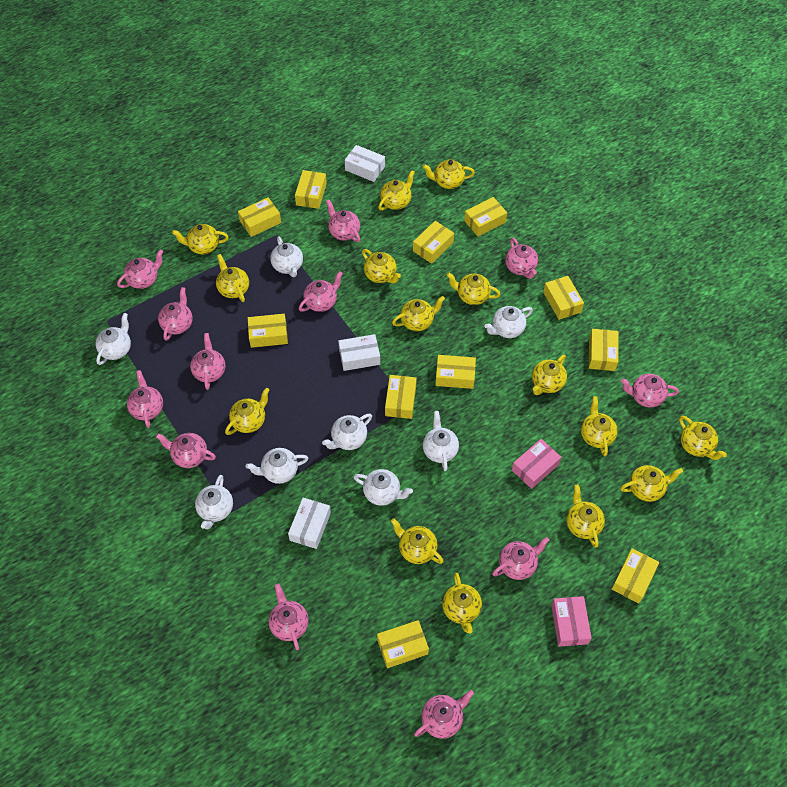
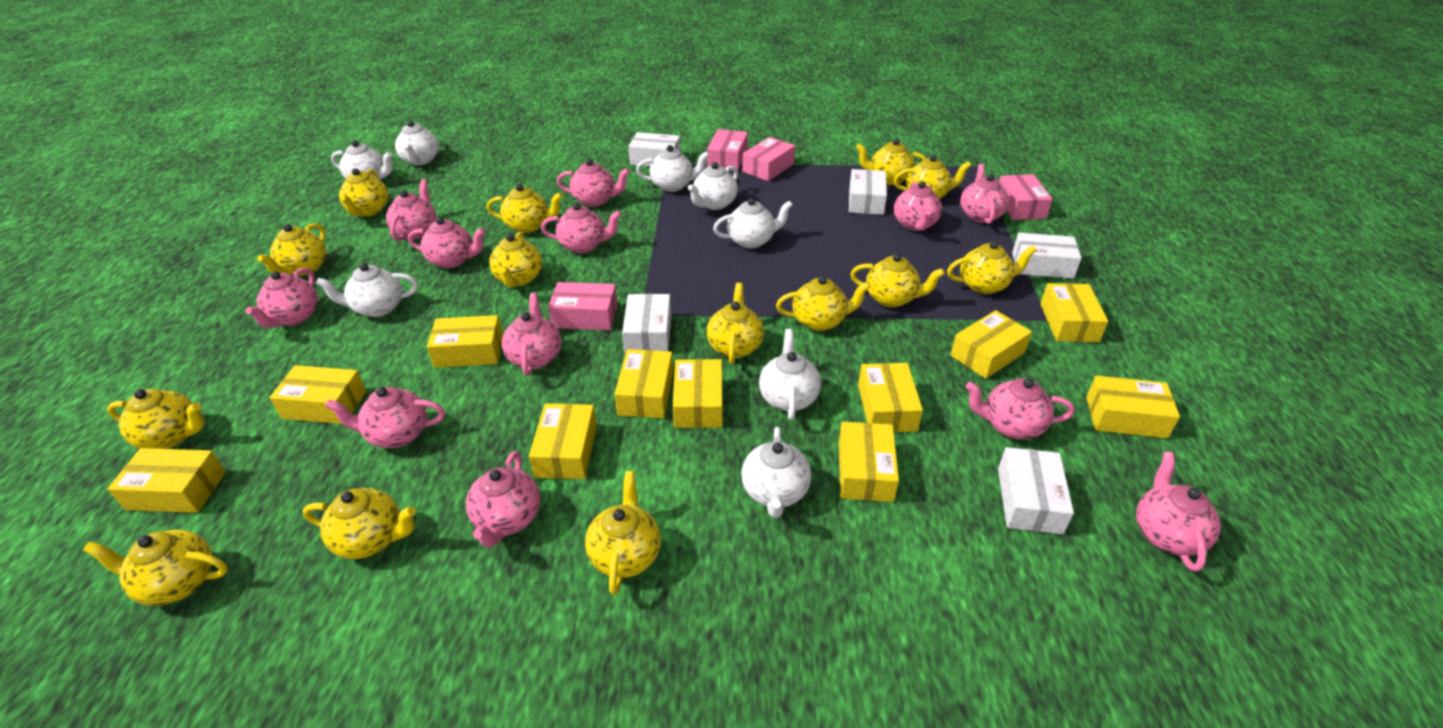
pink box: 2 -> 4
white box: 3 -> 5
yellow teapot: 15 -> 14

